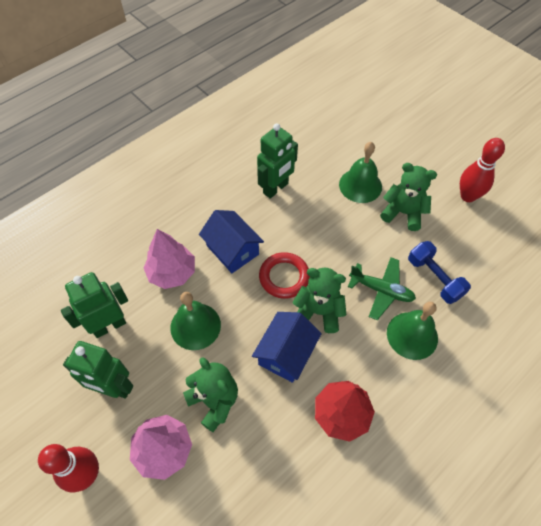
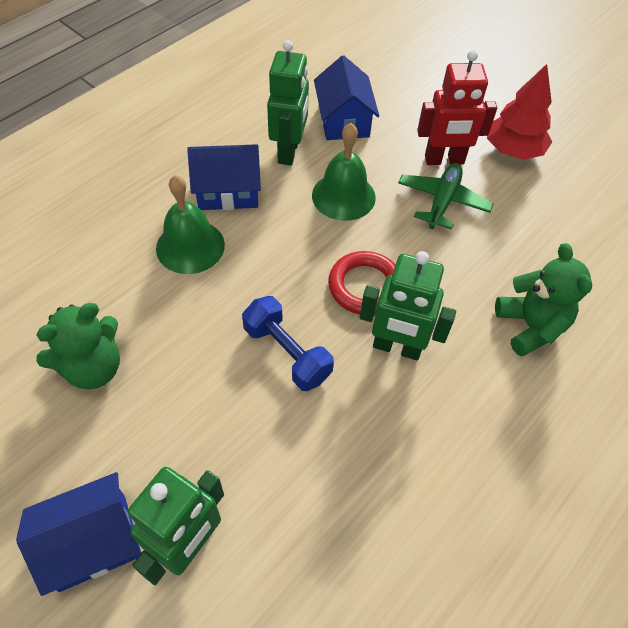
blue house: 2 -> 3
green bell: 3 -> 2
green teddy bear: 3 -> 2
pink tree: 2 -> 0
red bowling pin: 2 -> 0
red robot: 0 -> 1

